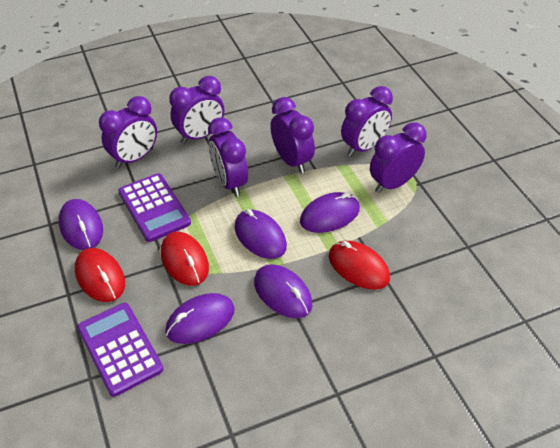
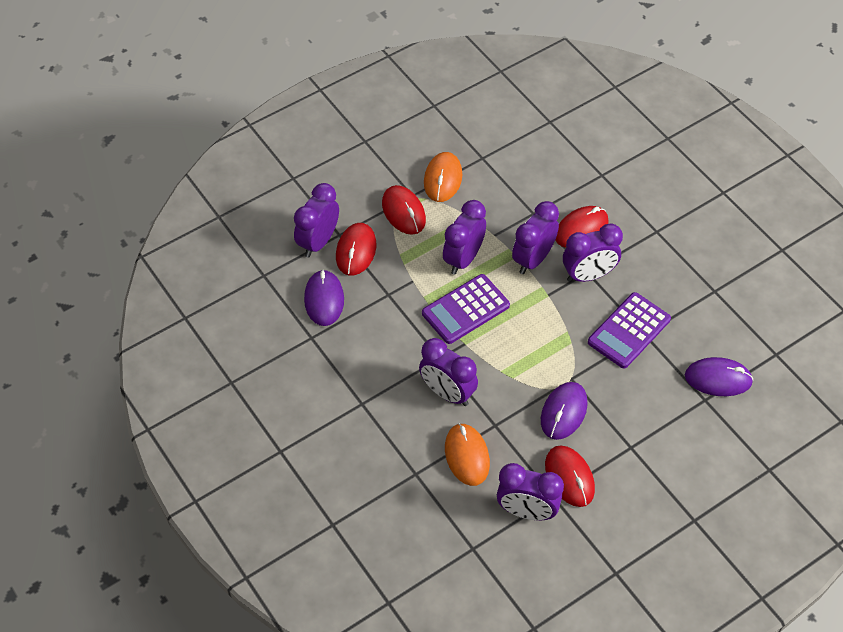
orange mouse: 0 -> 2
purple mouse: 5 -> 3
red mouse: 3 -> 4

